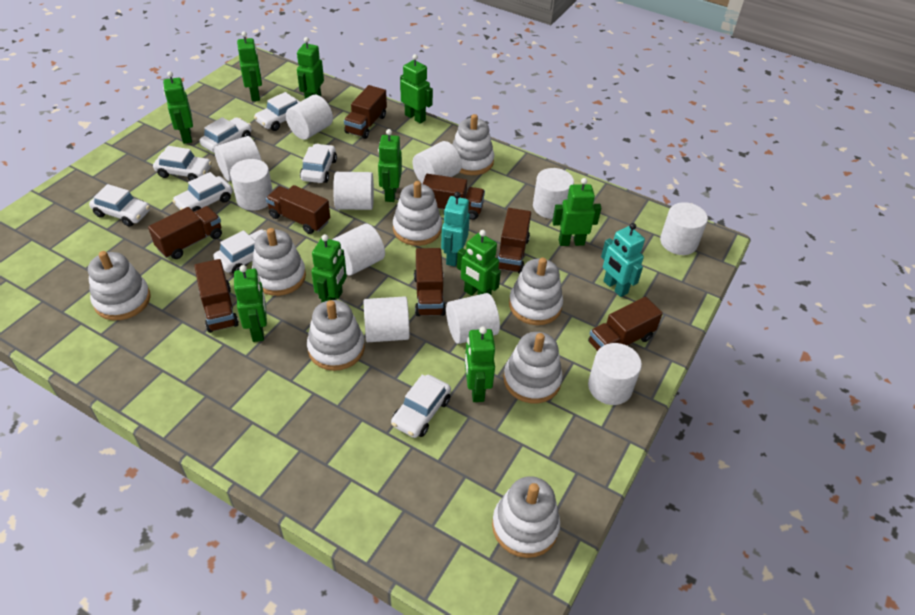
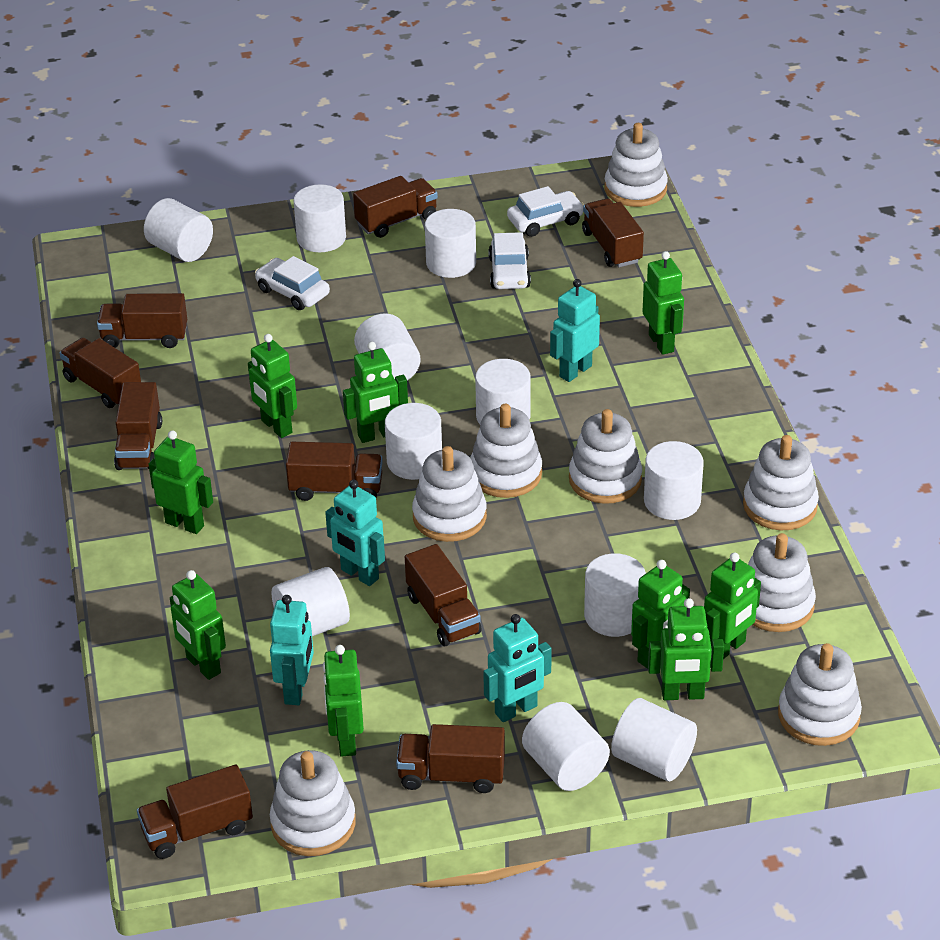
brown truck: 8 -> 9
green robot: 10 -> 9
turquoise robot: 2 -> 4
white car: 8 -> 3

